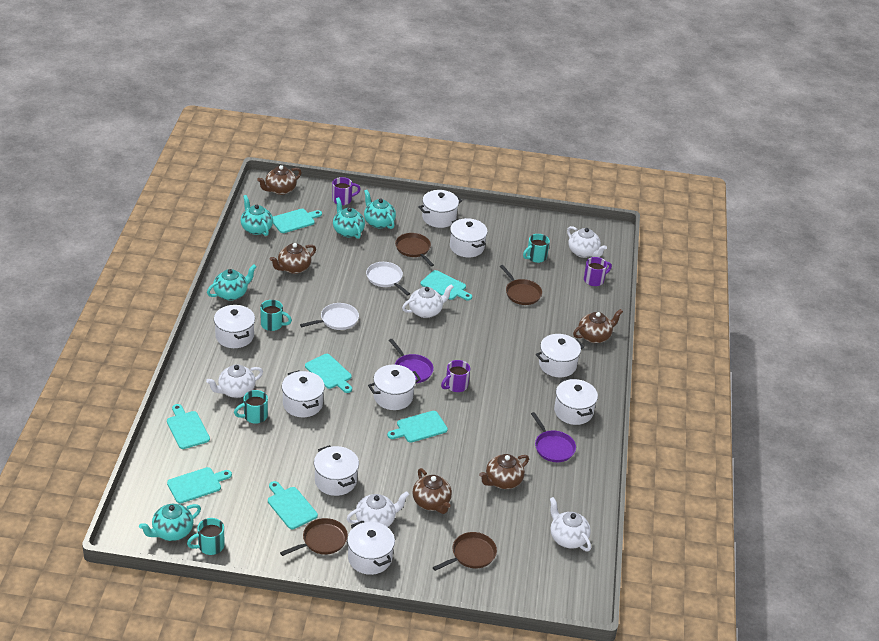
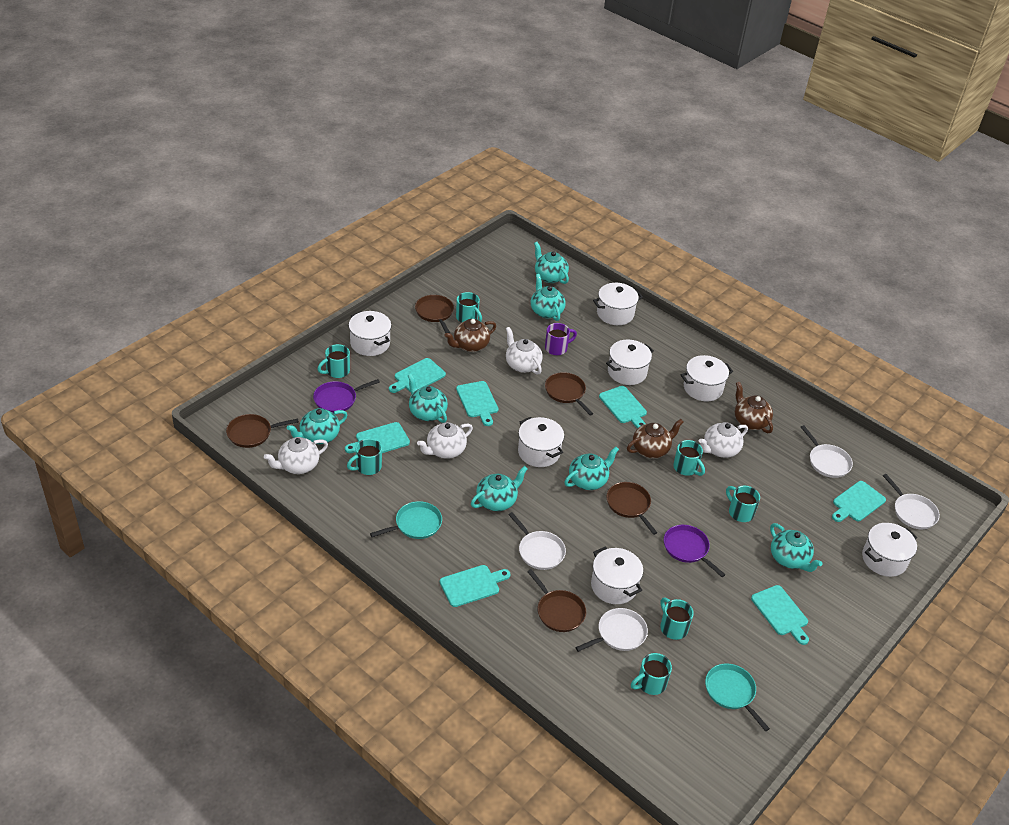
brown pan: 4 -> 5
brown teapot: 5 -> 3
purple mug: 3 -> 1
turquoise mug: 4 -> 7
turquoise pan: 0 -> 2
turquoise teapot: 5 -> 7
white pan: 2 -> 4
white pot: 9 -> 7
white teapot: 5 -> 4

